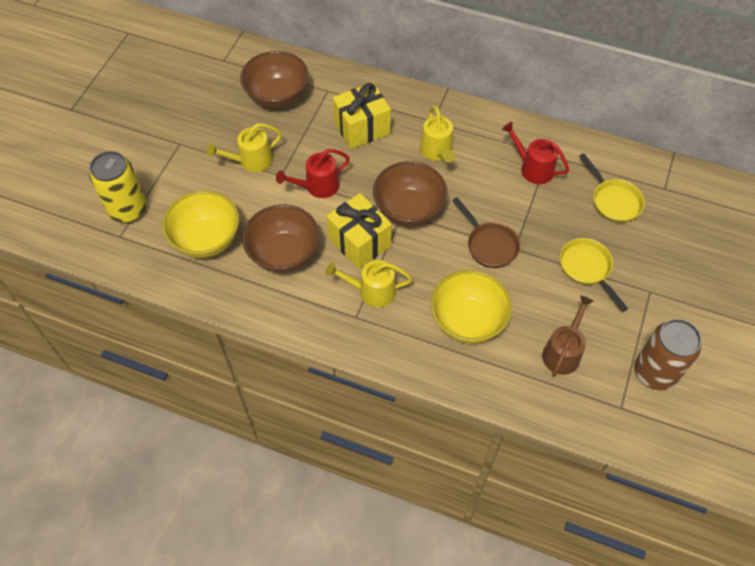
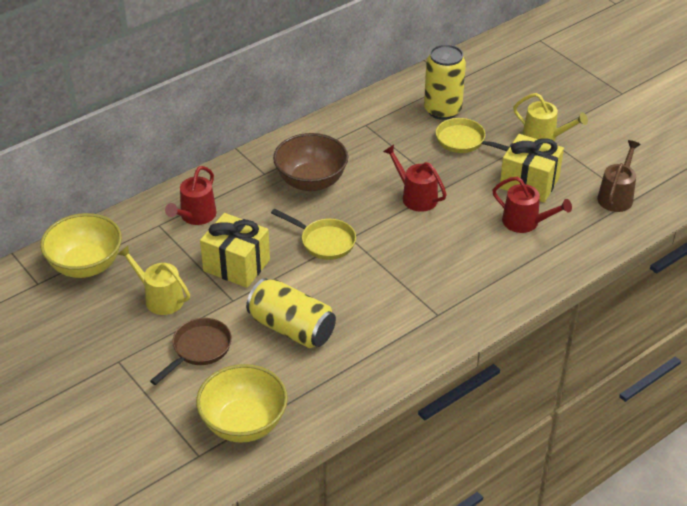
brown bowl: 3 -> 1
brown can: 1 -> 0
red watering can: 2 -> 3
yellow can: 1 -> 2
yellow watering can: 3 -> 2

